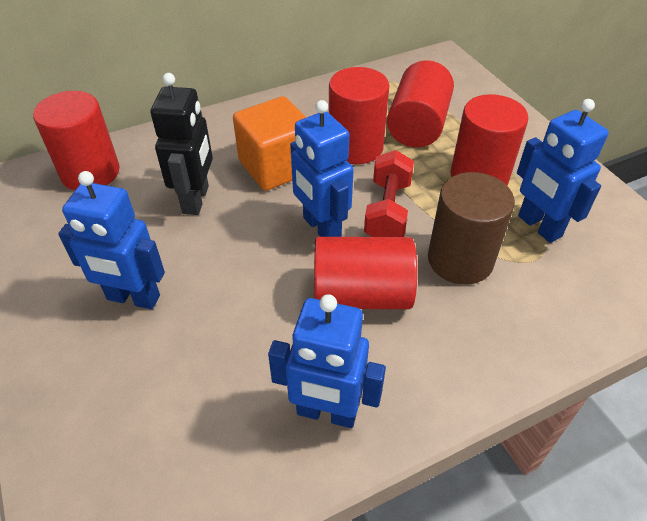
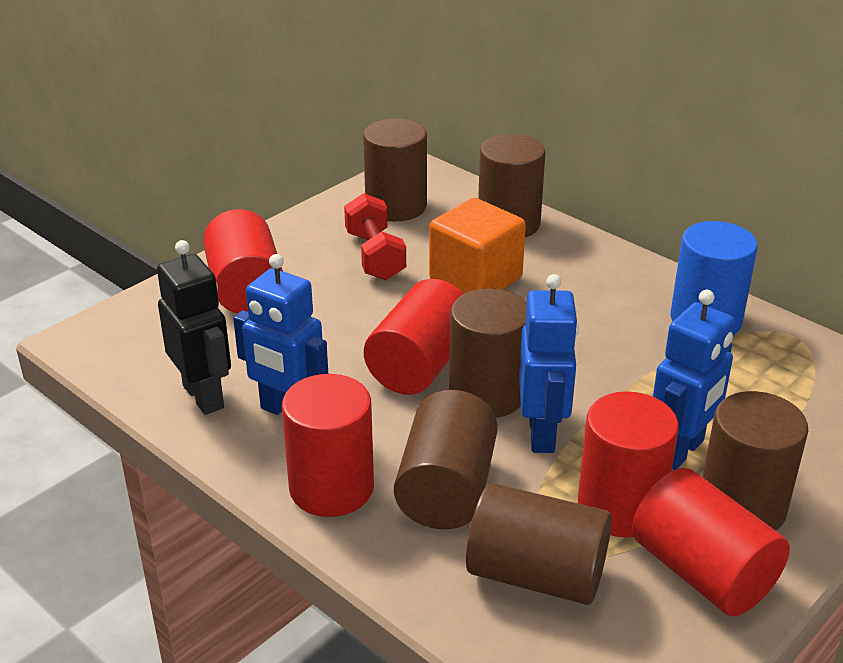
blue cylinder: 0 -> 1
blue robot: 4 -> 3
brown cylinder: 1 -> 6

